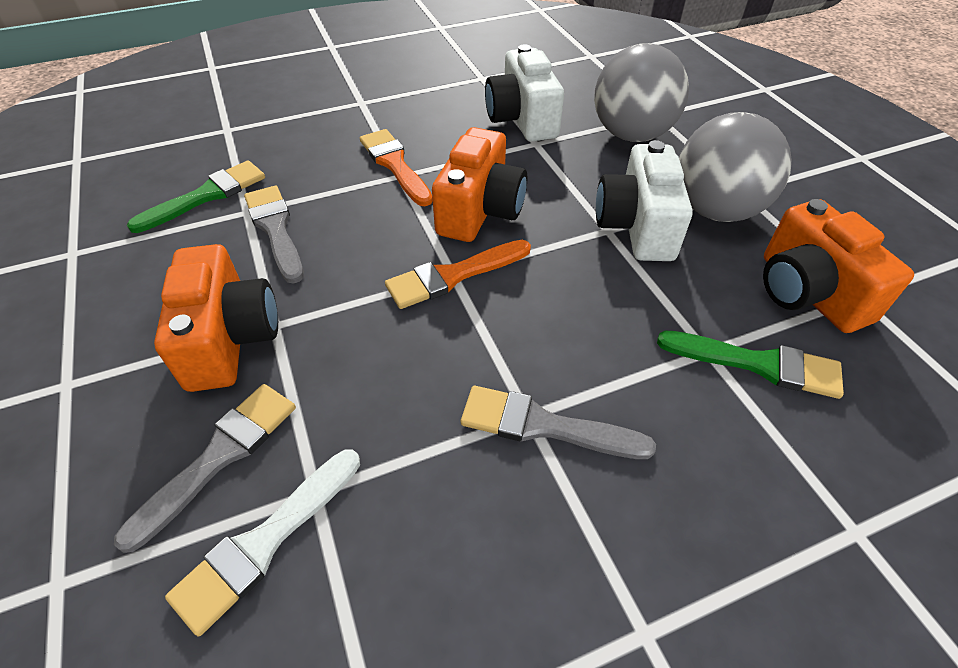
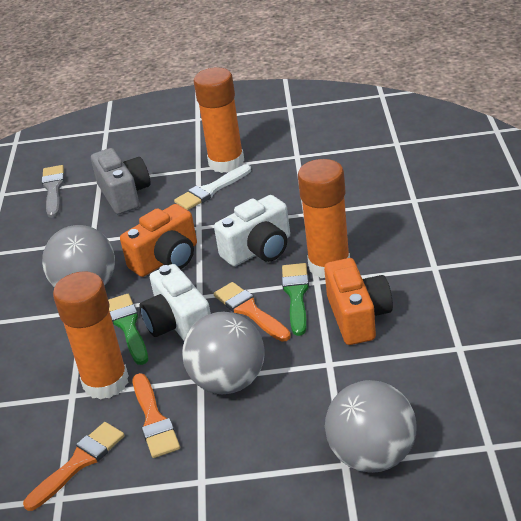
grey ball: 2 -> 3
grey brush: 3 -> 1
grey camera: 0 -> 1
orange brush: 2 -> 3
orange camera: 3 -> 2
orange glue stick: 0 -> 3

